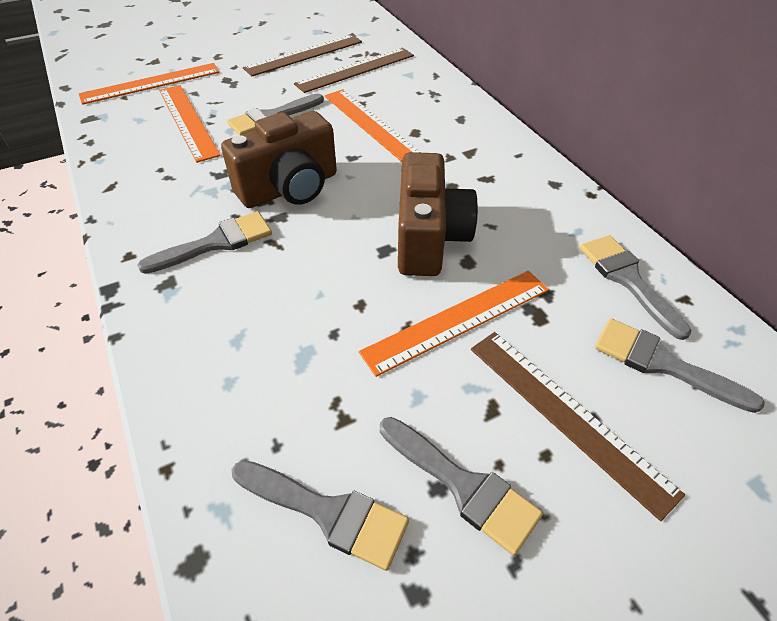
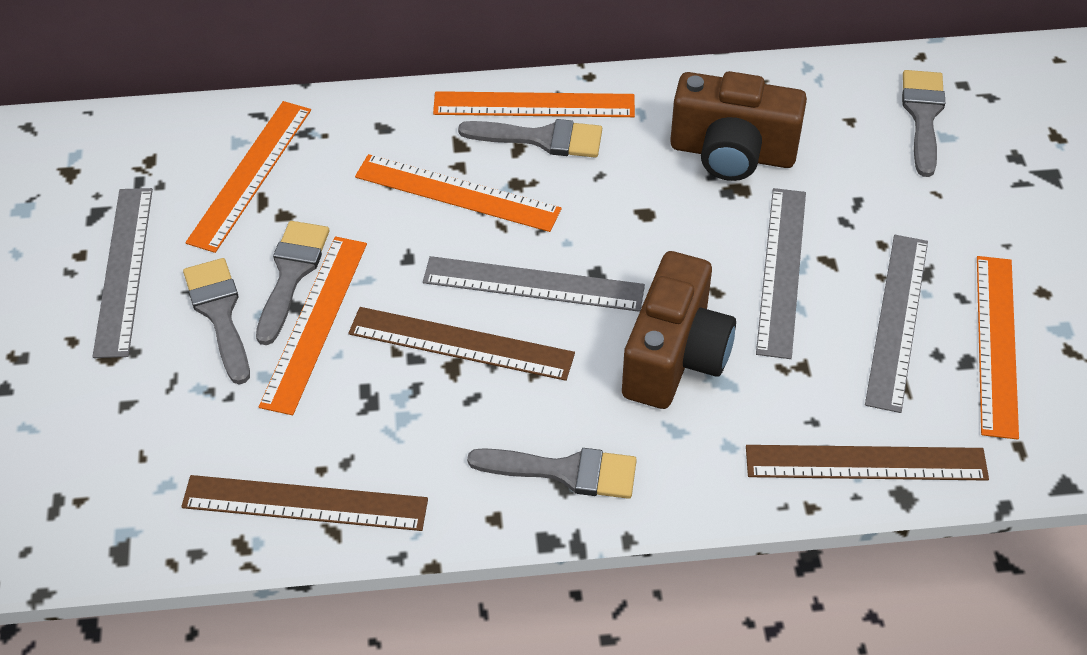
grey brush: 6 -> 5
grey ruler: 0 -> 4
orange ruler: 4 -> 5

